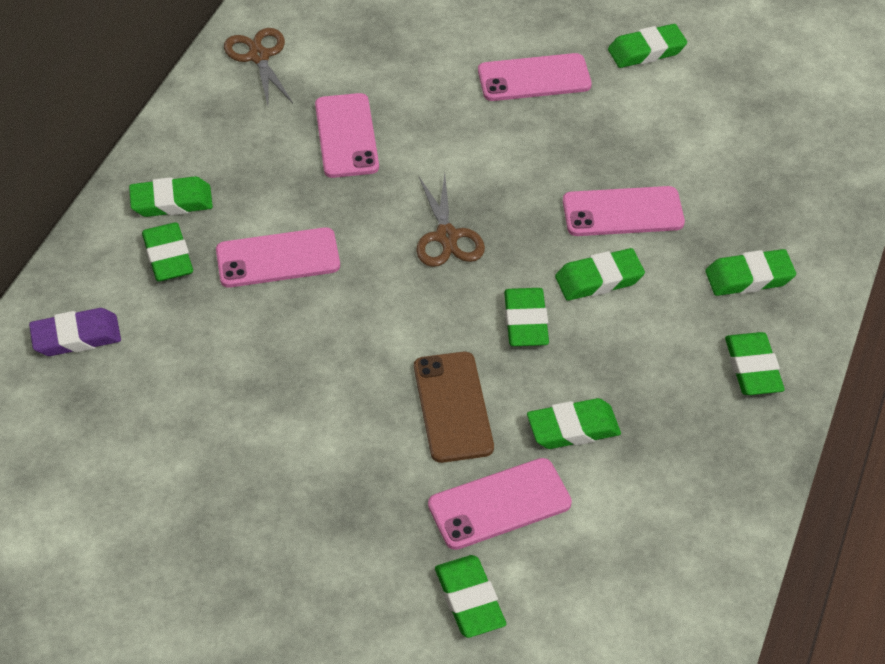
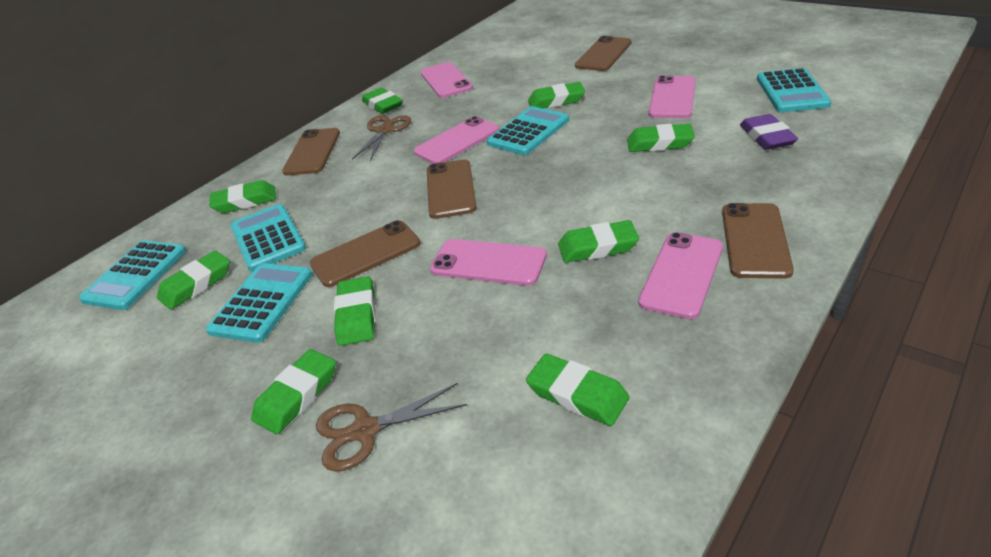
brown phone: 1 -> 5
turquoise calculator: 0 -> 5

